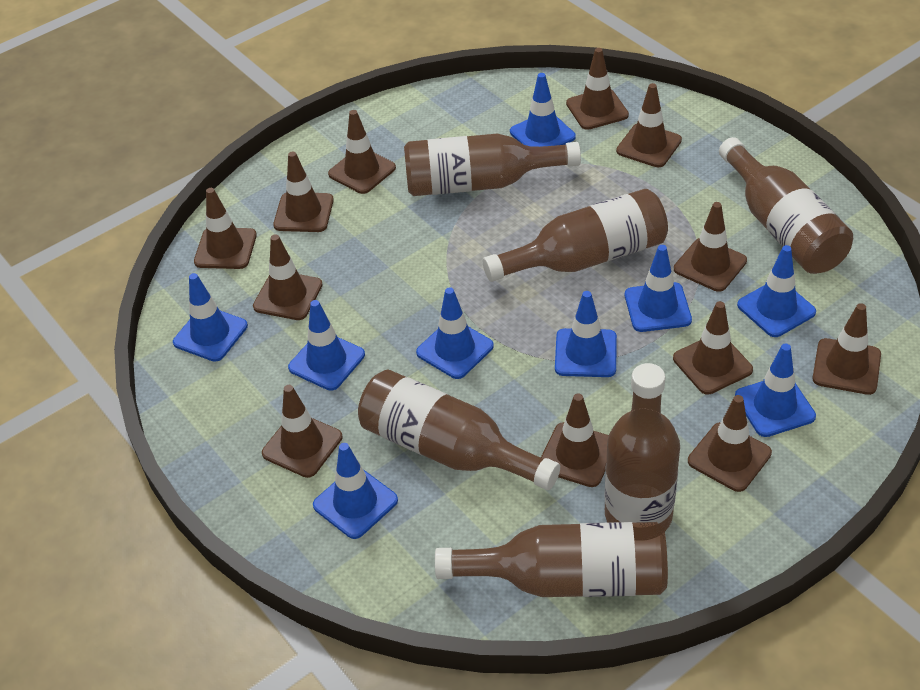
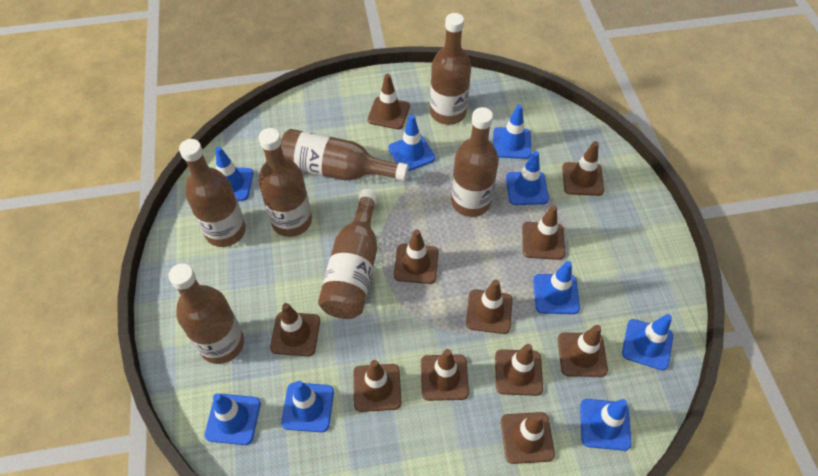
brown bottle: 6 -> 7
brown traffic cone: 12 -> 11

